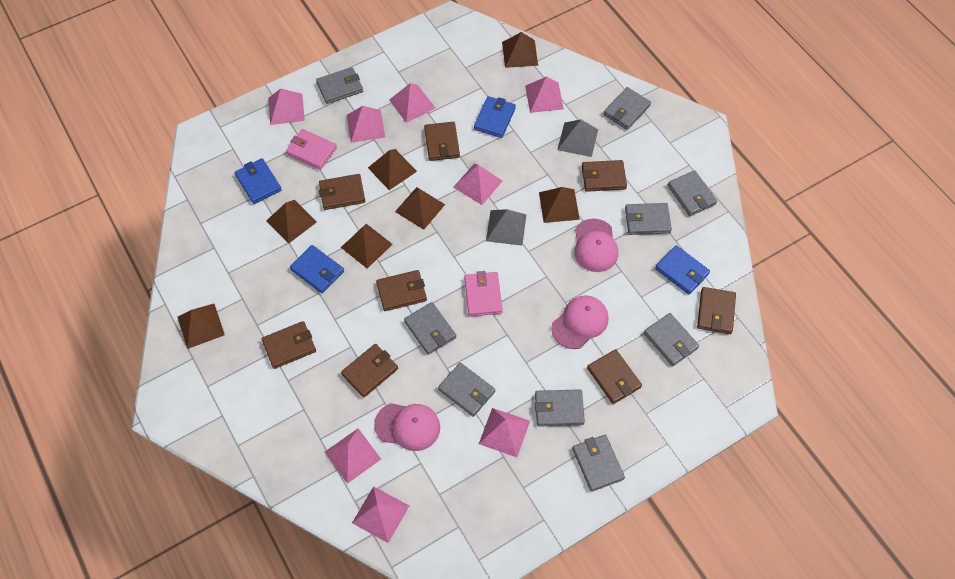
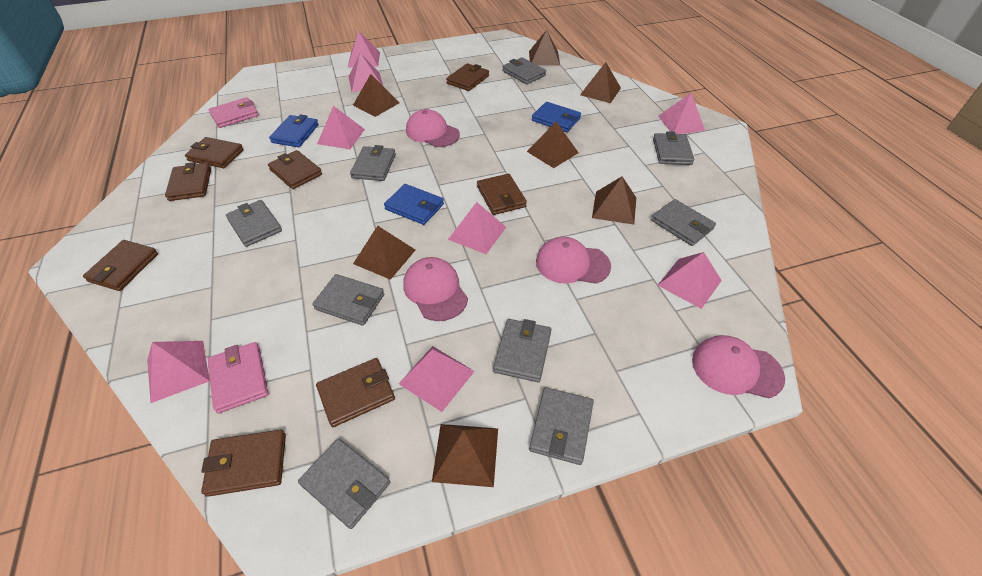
blue wallet: 4 -> 3
grey pyramid: 2 -> 0
pink cap: 3 -> 4

